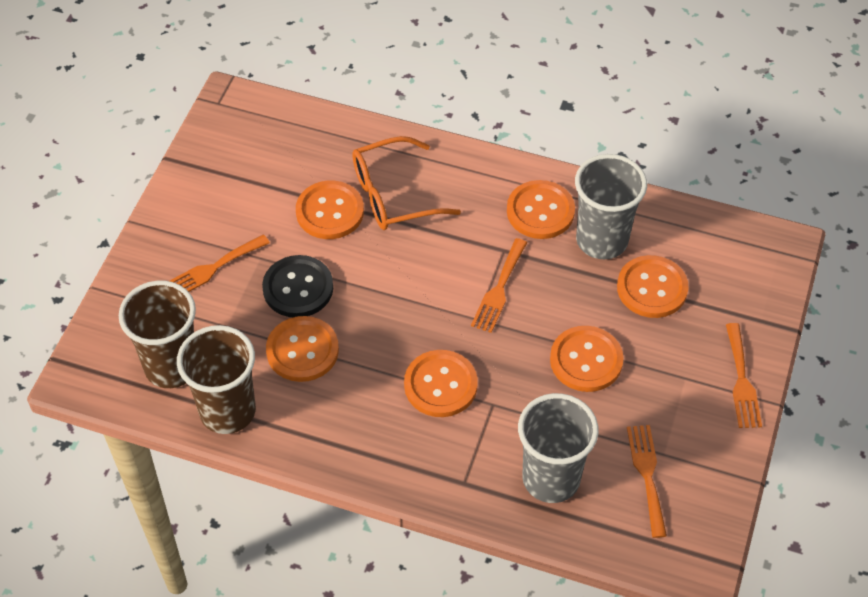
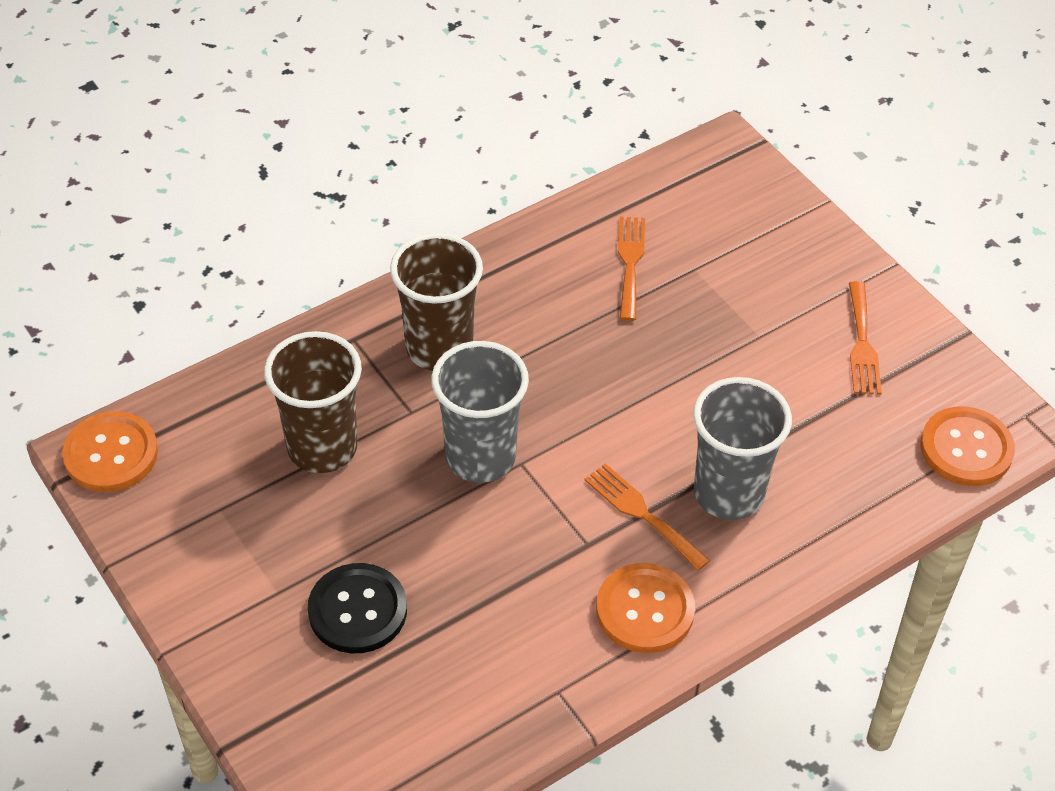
orange button: 6 -> 3
orange fork: 4 -> 3
orange glasses: 1 -> 0

